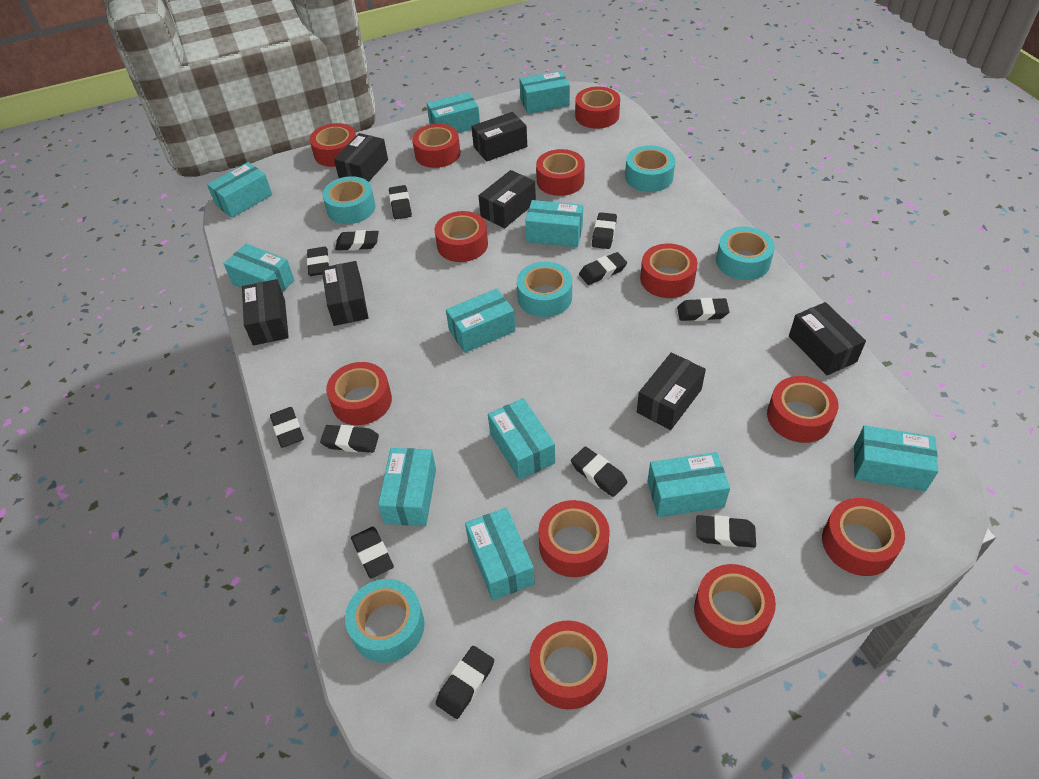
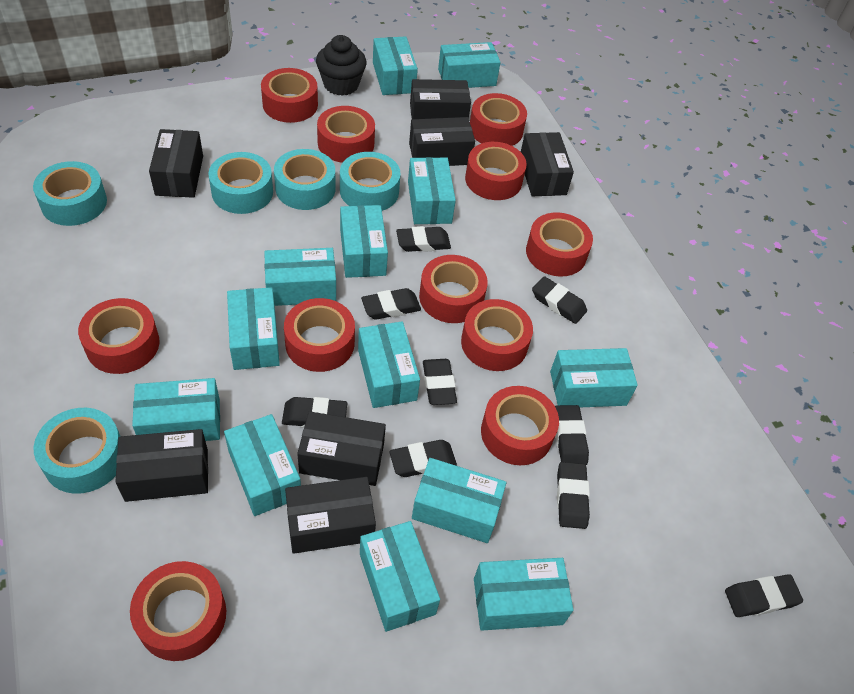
black cupcake: 0 -> 1
black eraser: 12 -> 9
red tape: 12 -> 11
turquoise box: 11 -> 13

